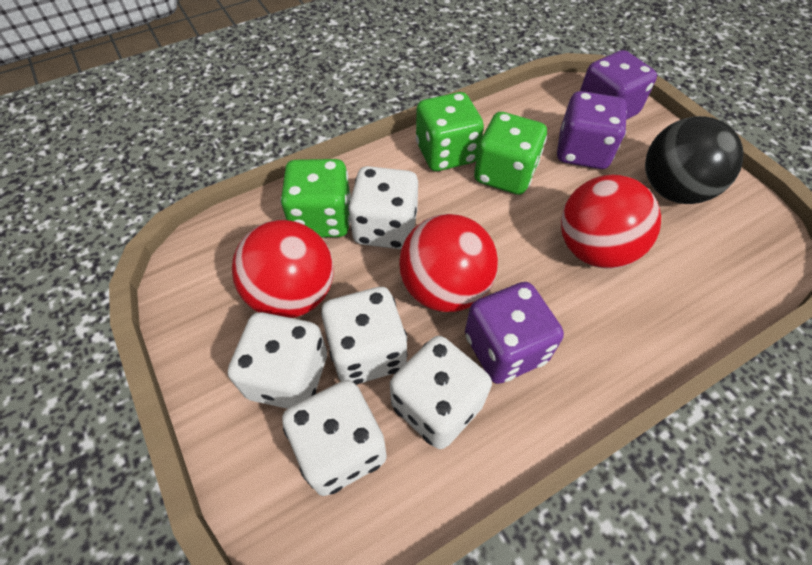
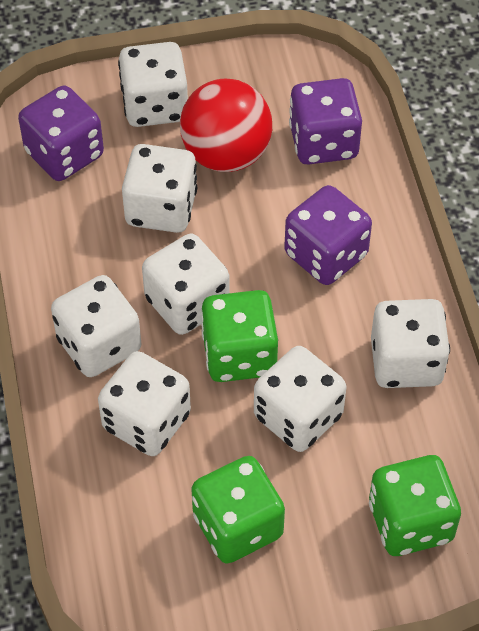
black ball: 1 -> 0
red ball: 3 -> 1
white dice: 5 -> 7

